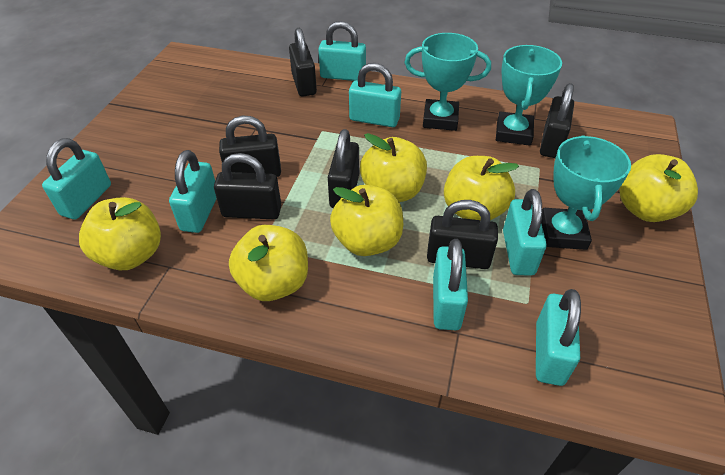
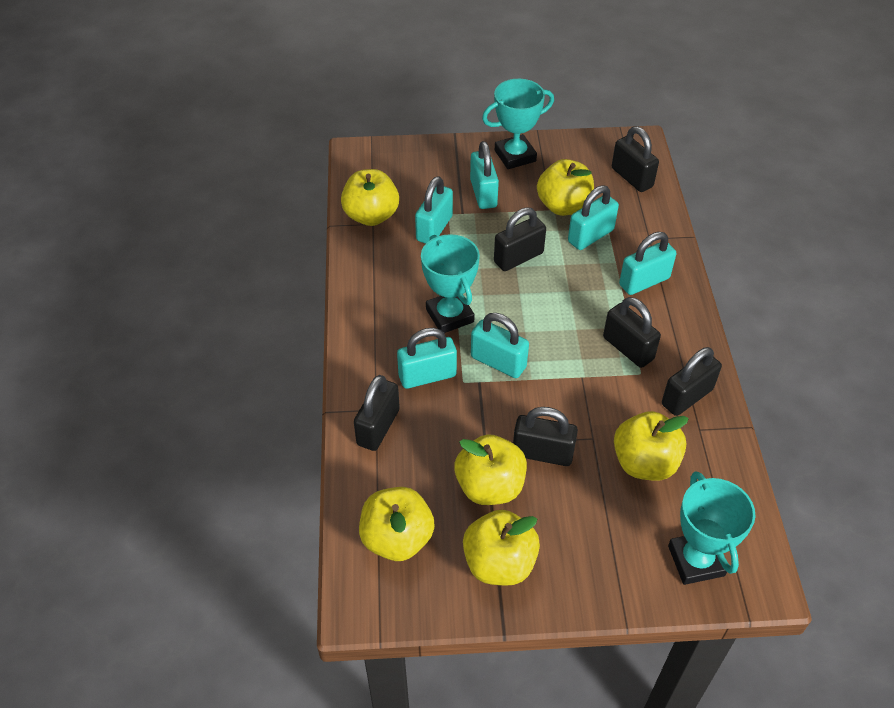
turquoise padlock: 7 -> 6

